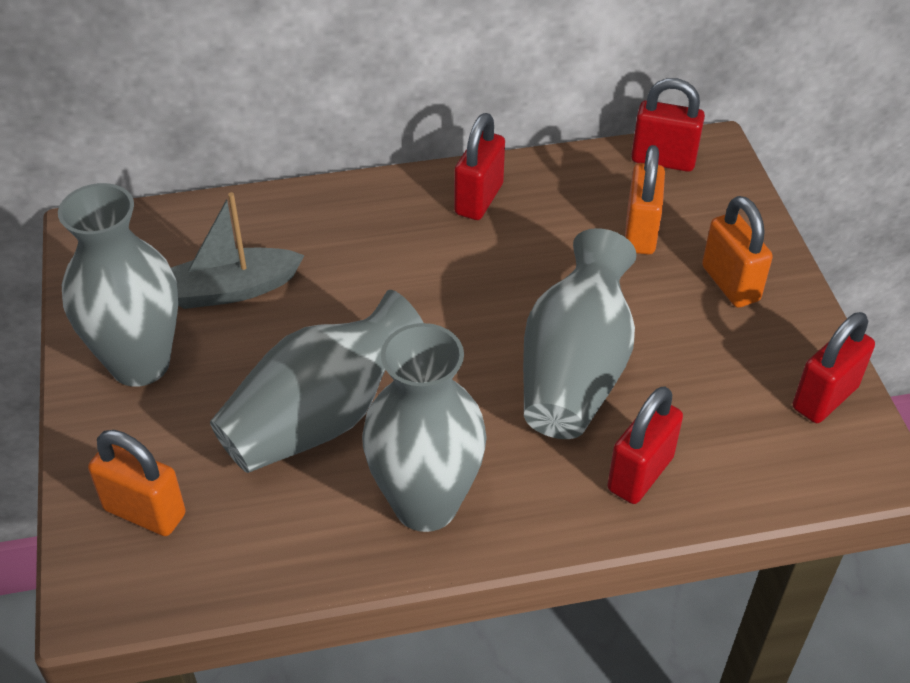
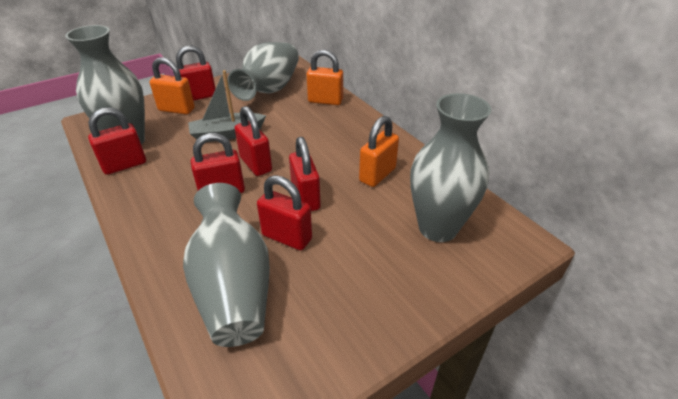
red padlock: 4 -> 6

